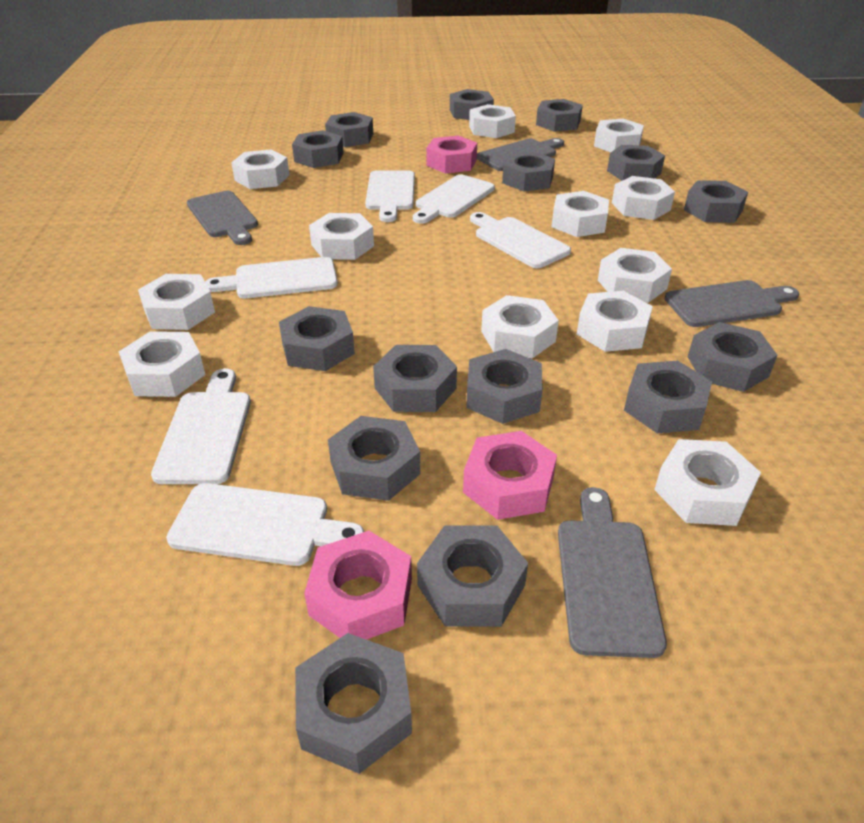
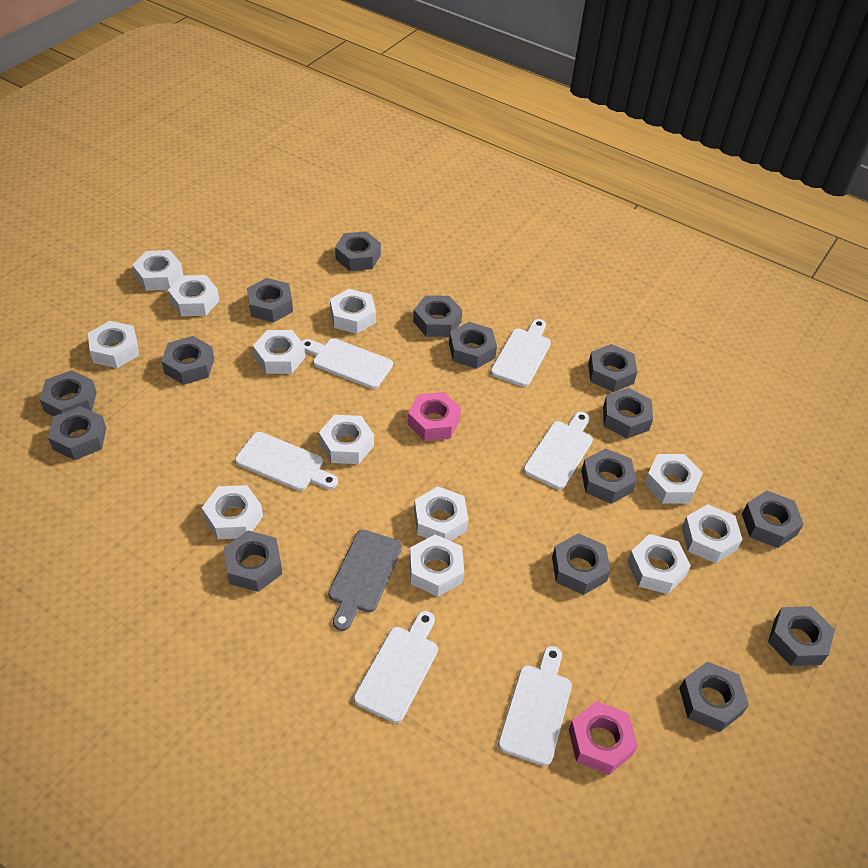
grey cutting board: 4 -> 1
pink nut: 3 -> 2

